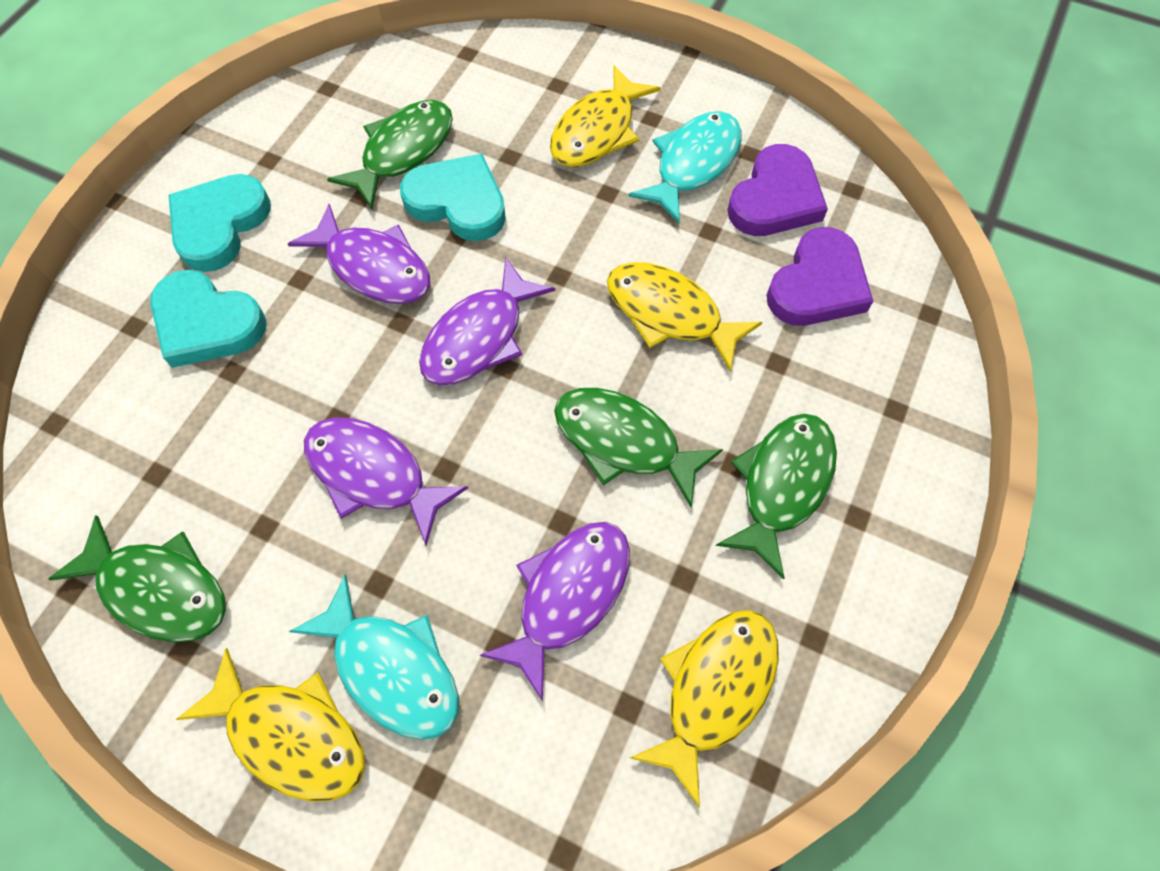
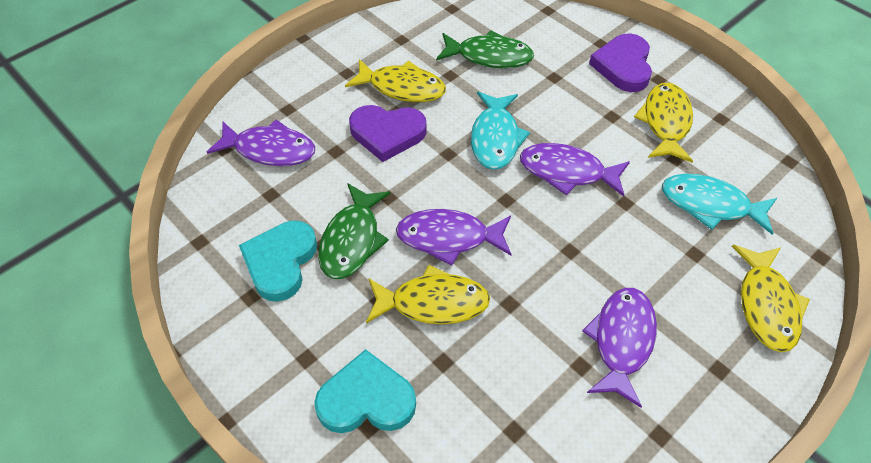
green fish: 4 -> 2
turquoise heart: 3 -> 2

